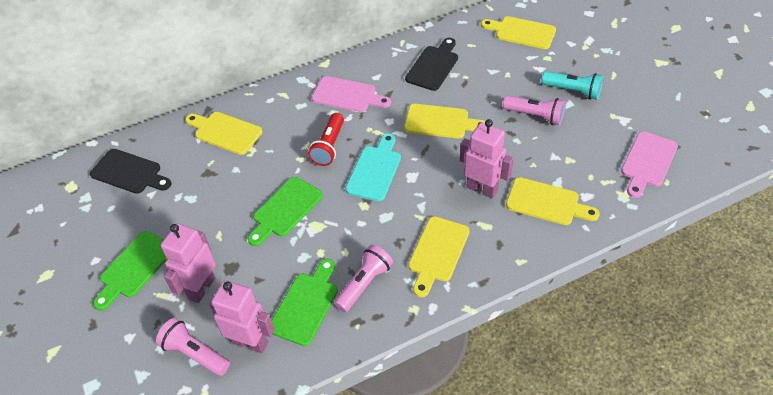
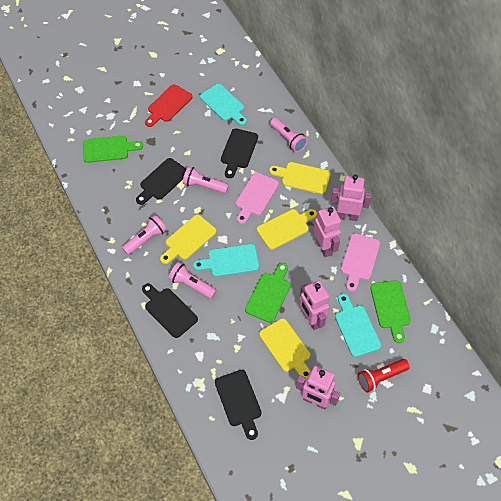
black cutting board: 2 -> 4
pink flashlight: 3 -> 4
pink robot: 3 -> 4
red cutting board: 0 -> 1
turquoise cutting board: 1 -> 3
turquoise flashlight: 1 -> 0
yellow cutting board: 5 -> 4

